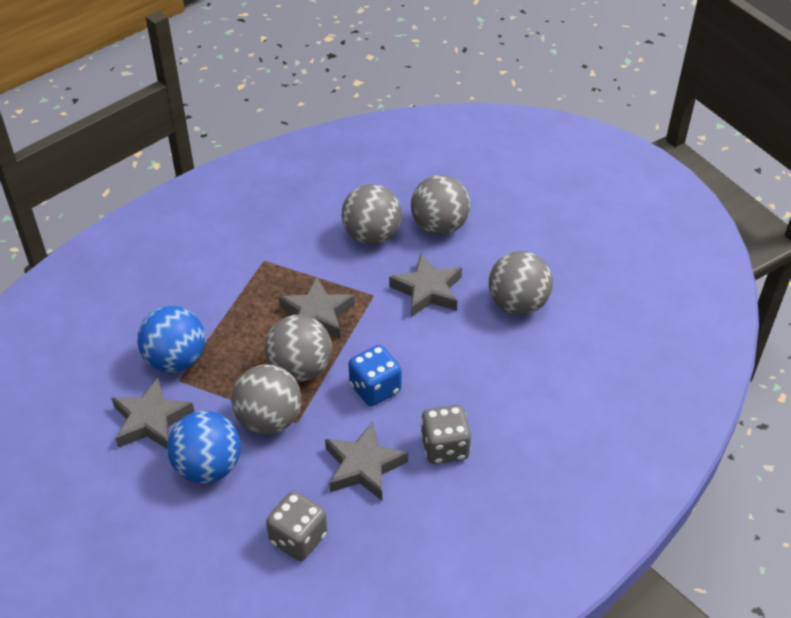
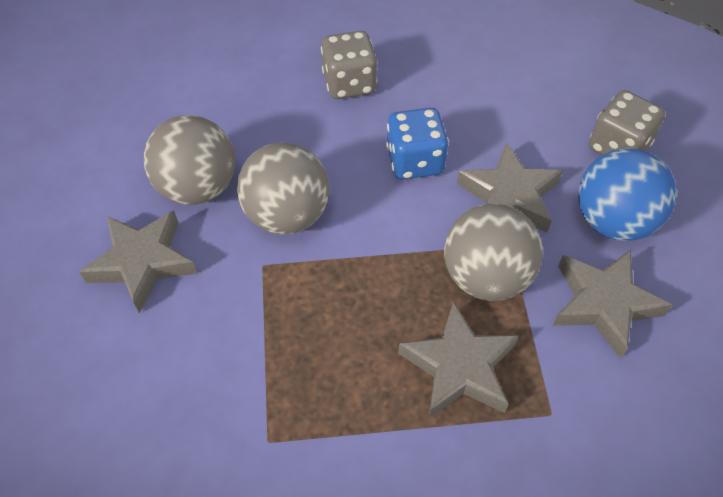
blue ball: 2 -> 1
grey ball: 5 -> 3

